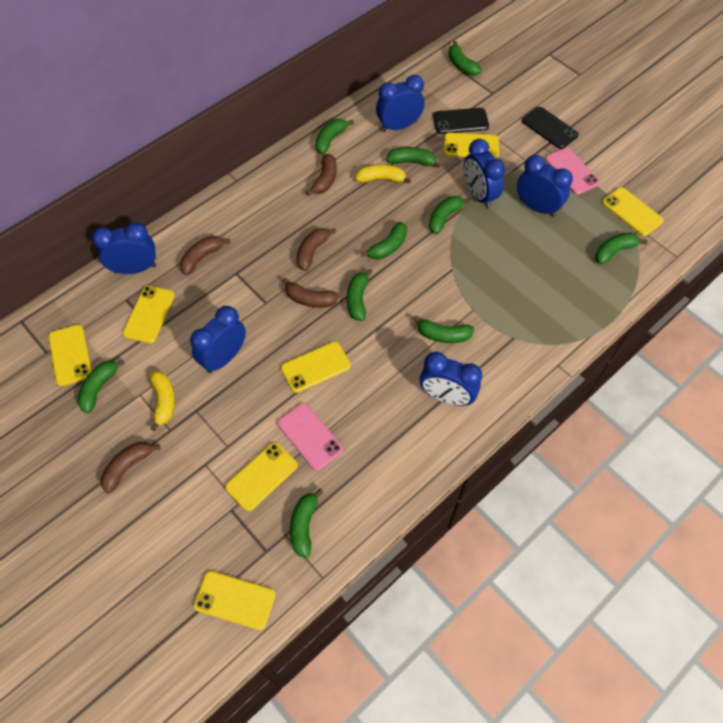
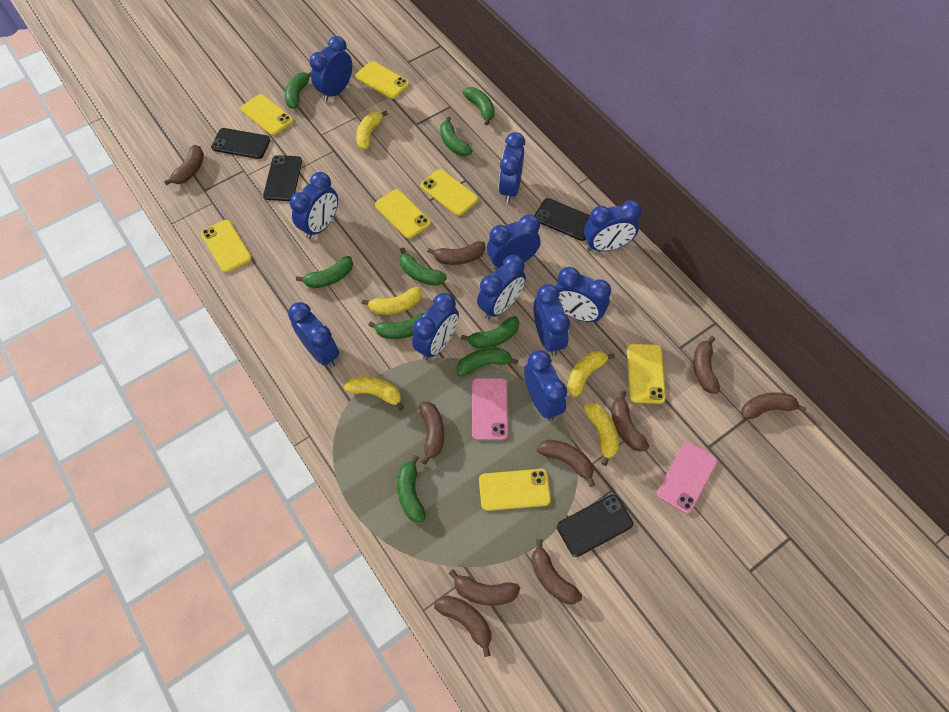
black phone: 2 -> 4
blue clock: 6 -> 11
brown banana: 5 -> 10
green banana: 10 -> 9
yellow banana: 2 -> 5

